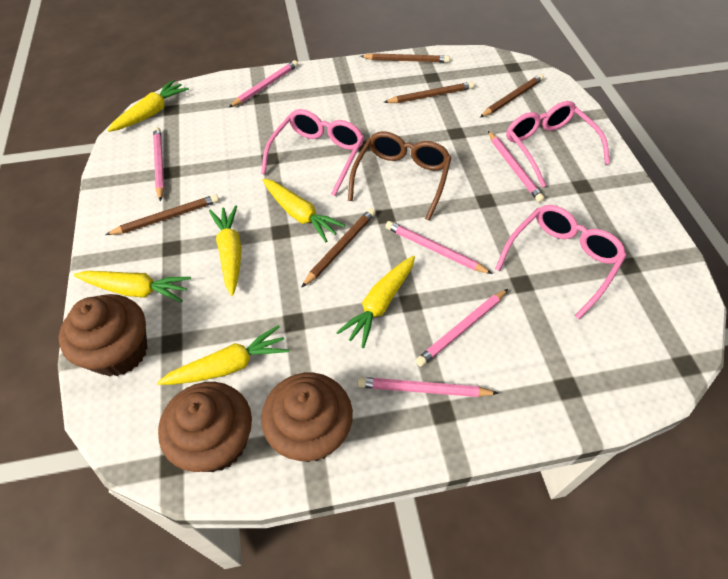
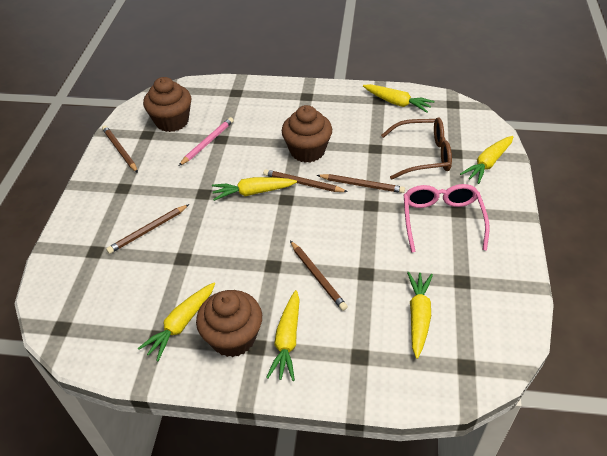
pink glasses: 3 -> 1
pink pencil: 6 -> 1

